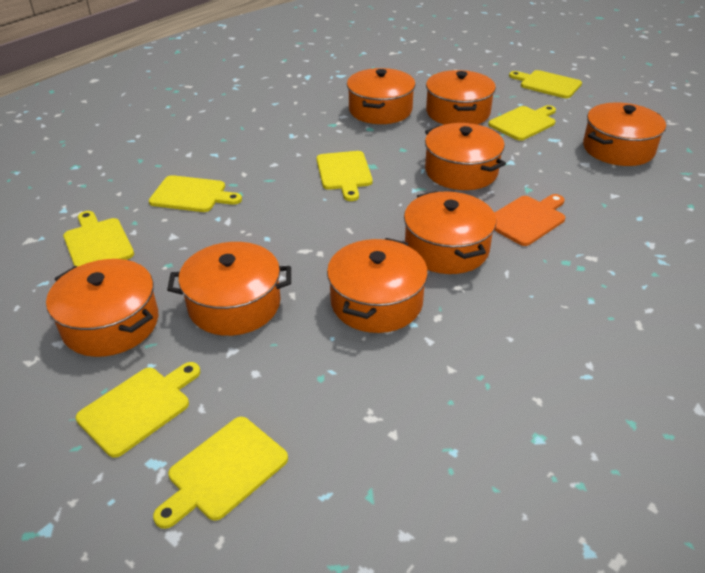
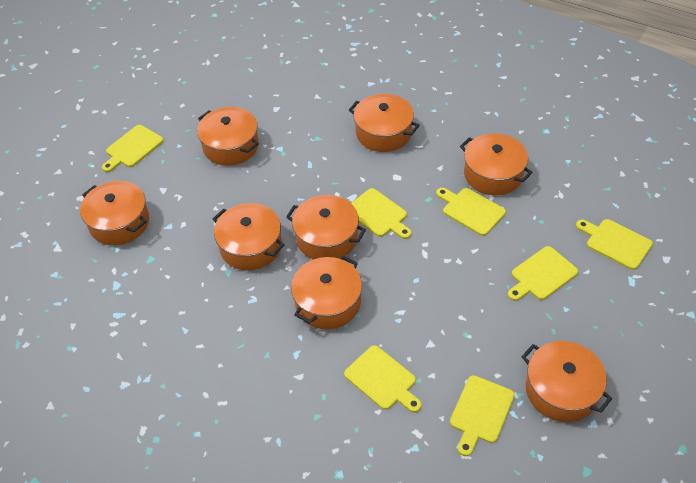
orange cutting board: 1 -> 0

